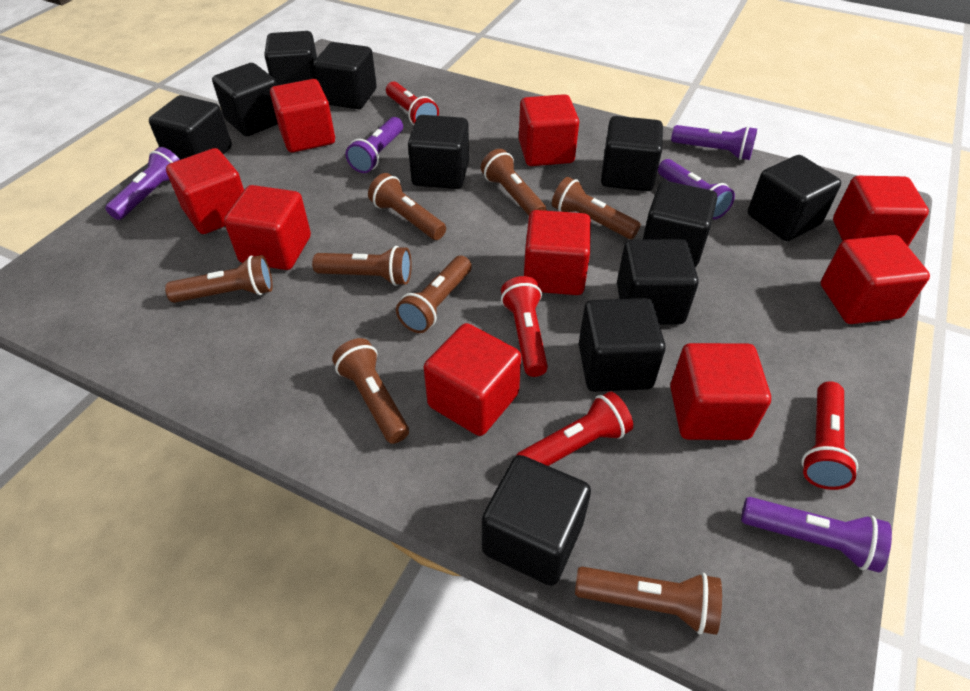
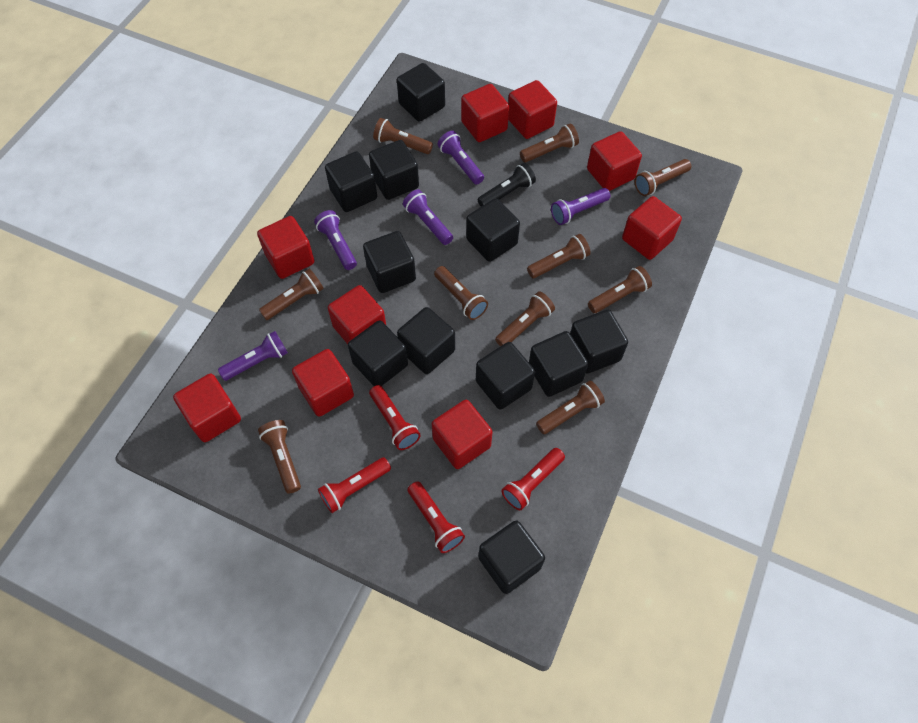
black flashlight: 0 -> 1
brown flashlight: 8 -> 10

